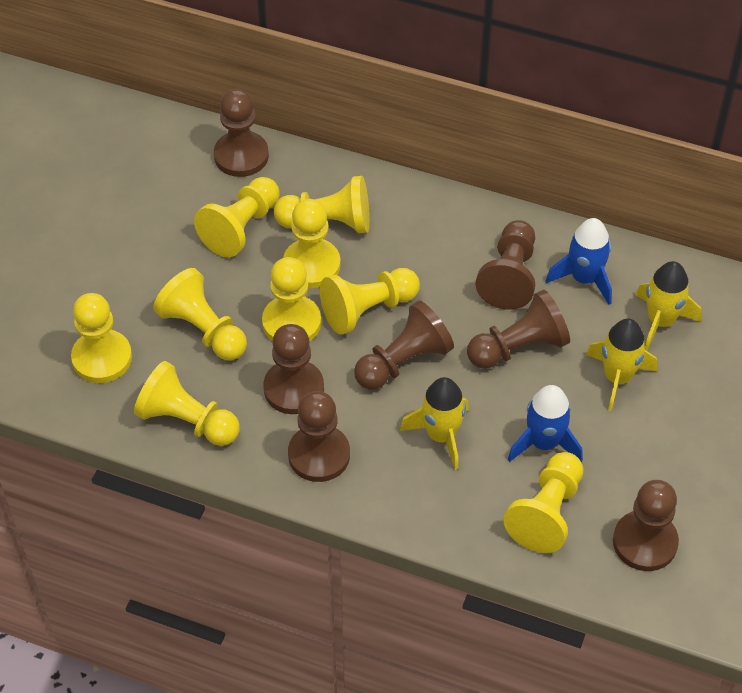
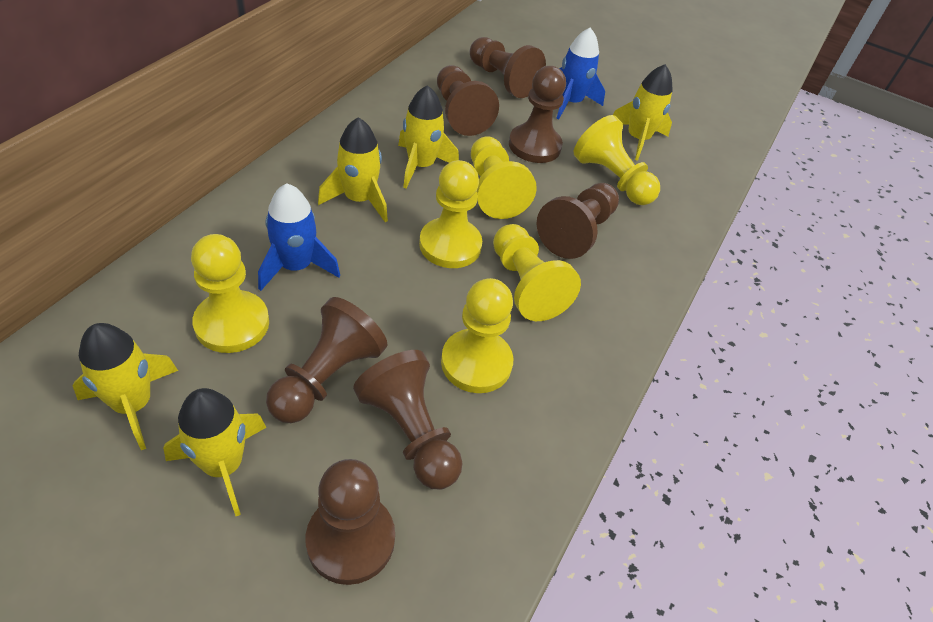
yellow pawn: 9 -> 6
yellow rocket: 3 -> 5

